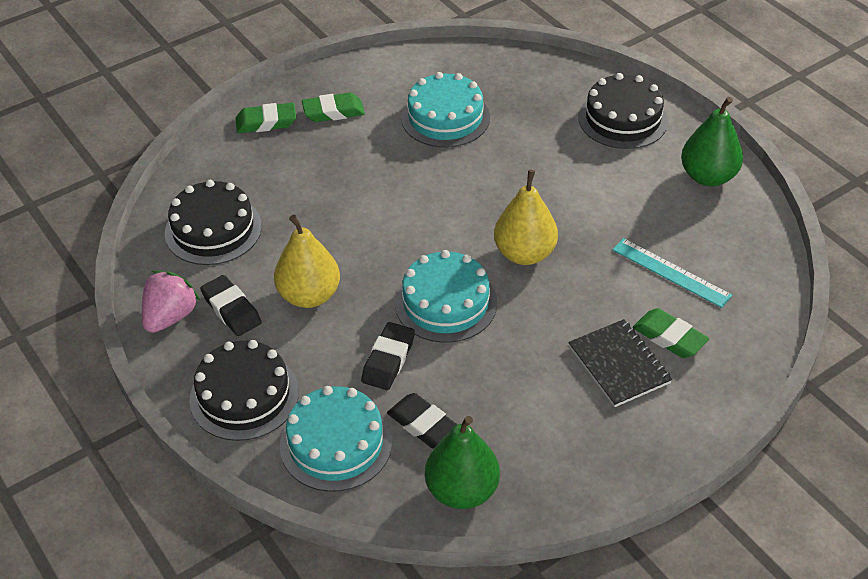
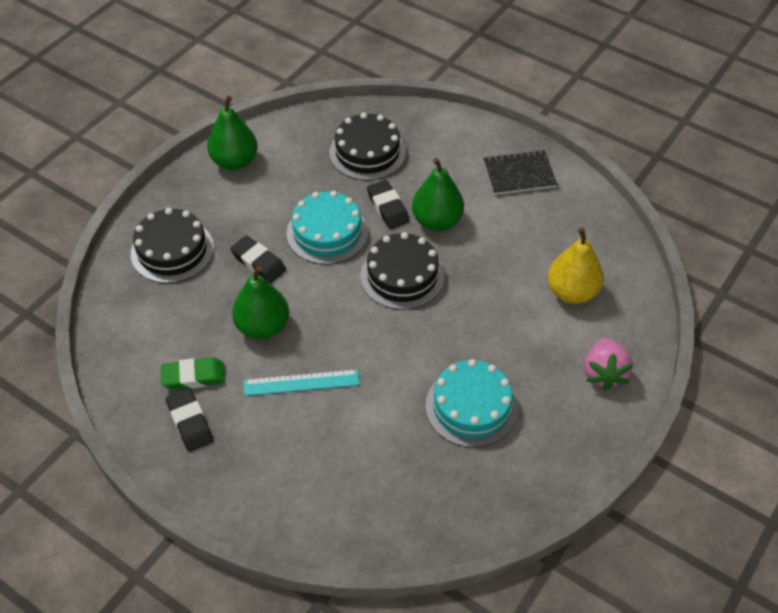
green eraser: 3 -> 1
green pear: 2 -> 3
turquoise cake: 3 -> 2
yellow pear: 2 -> 1

